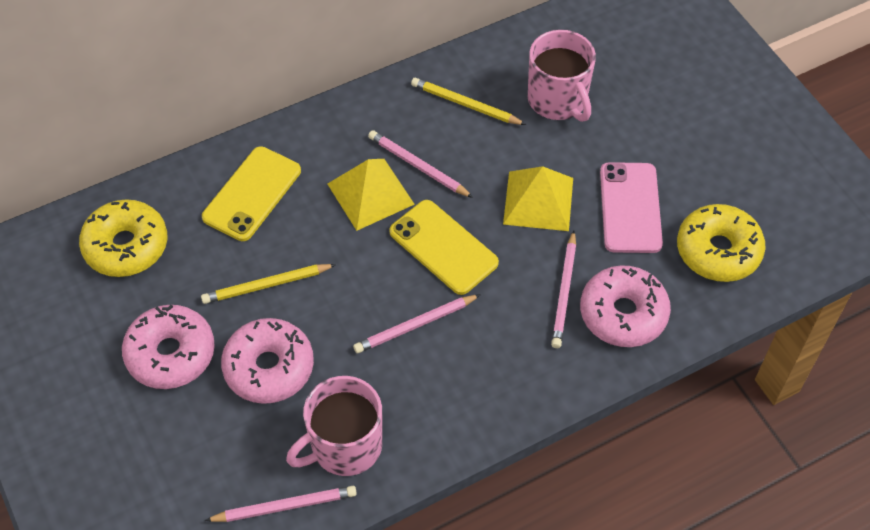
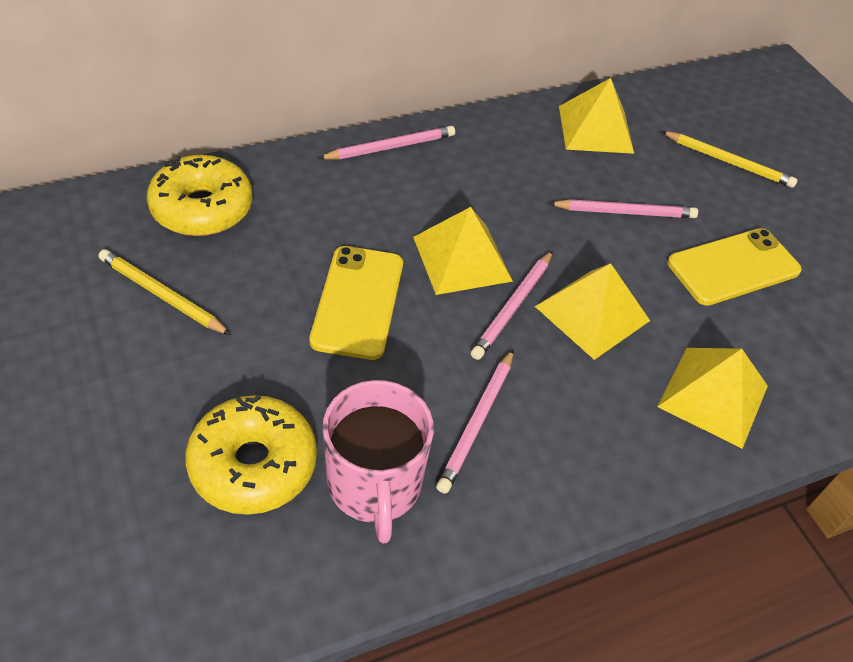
pink donut: 3 -> 0
pink mug: 2 -> 1
pink phone: 1 -> 0
yellow pyramid: 2 -> 4

